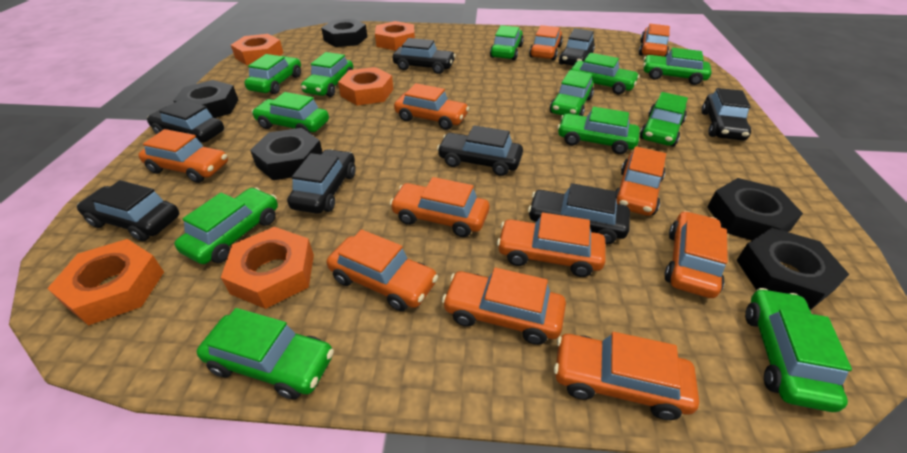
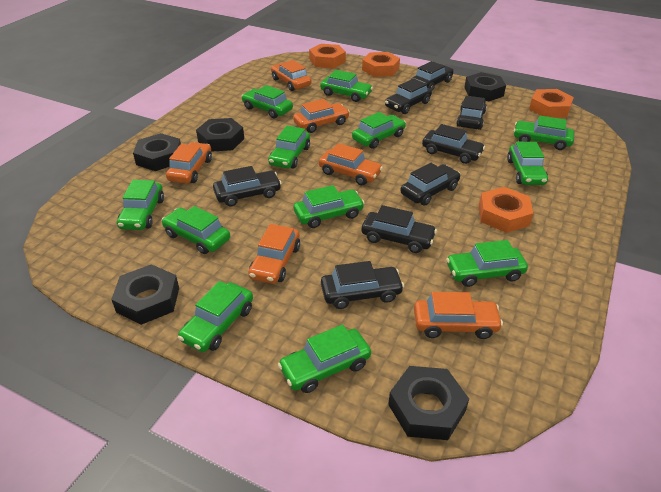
orange car: 11 -> 6
orange nut: 5 -> 4

